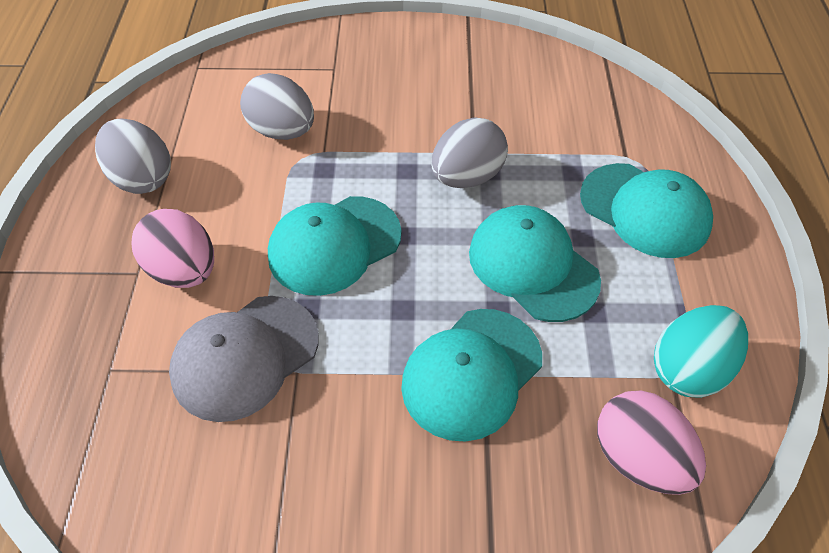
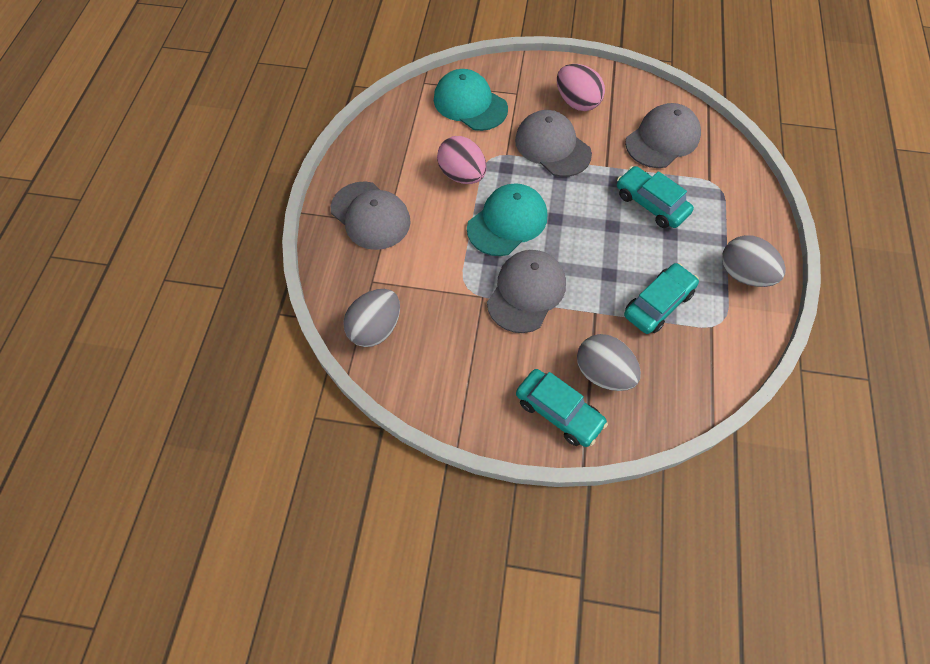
grey cap: 1 -> 4
turquoise cap: 4 -> 2
turquoise car: 0 -> 3
turquoise egg: 1 -> 0

